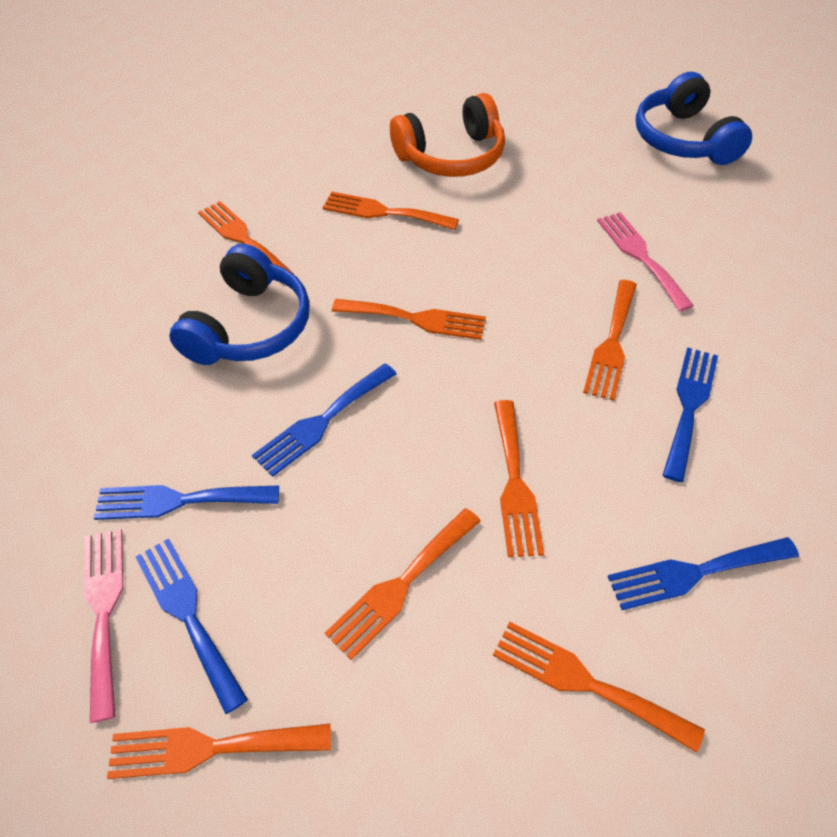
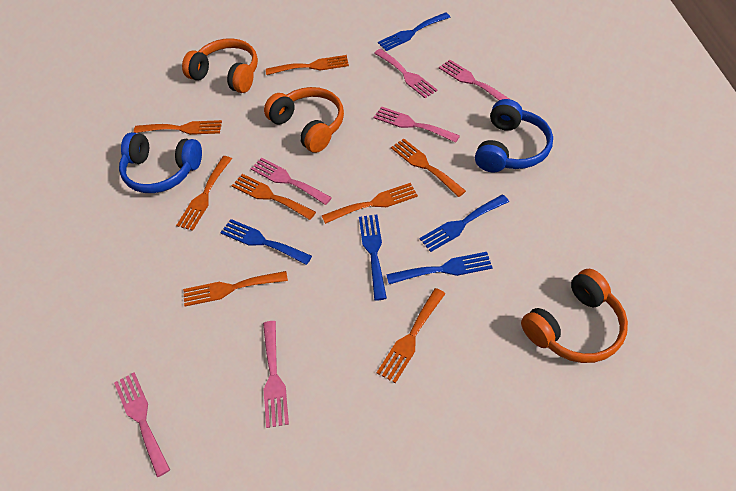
orange headphones: 1 -> 3
pink fork: 2 -> 6

